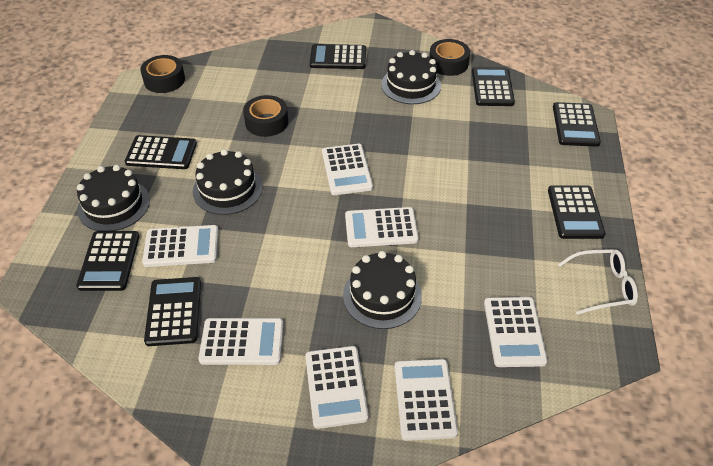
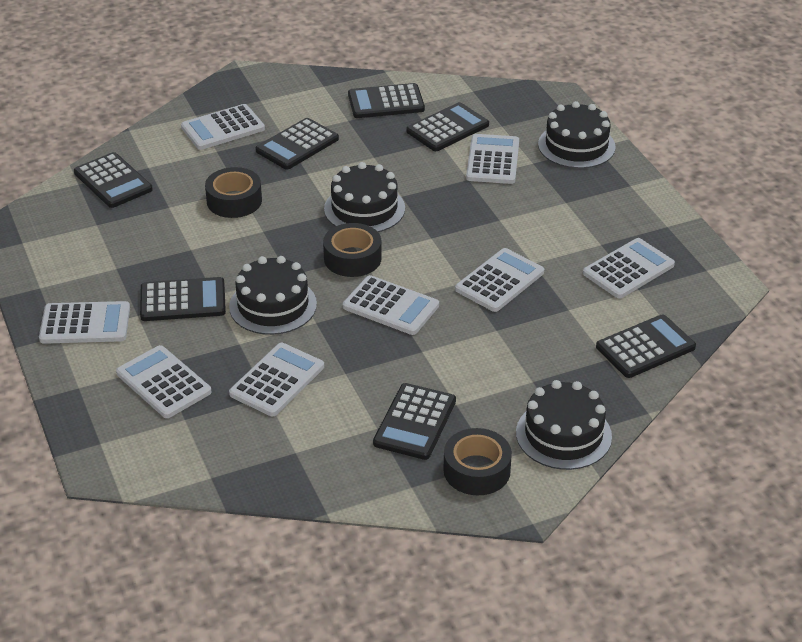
white calculator: 7 -> 8
white glasses: 1 -> 0

